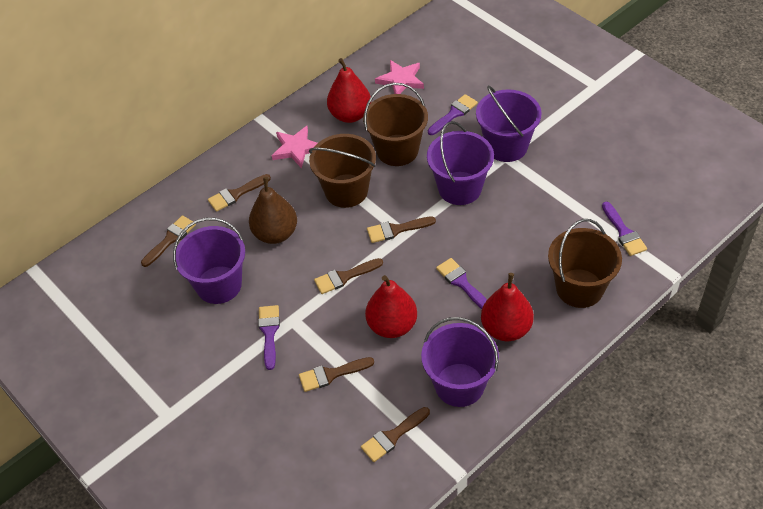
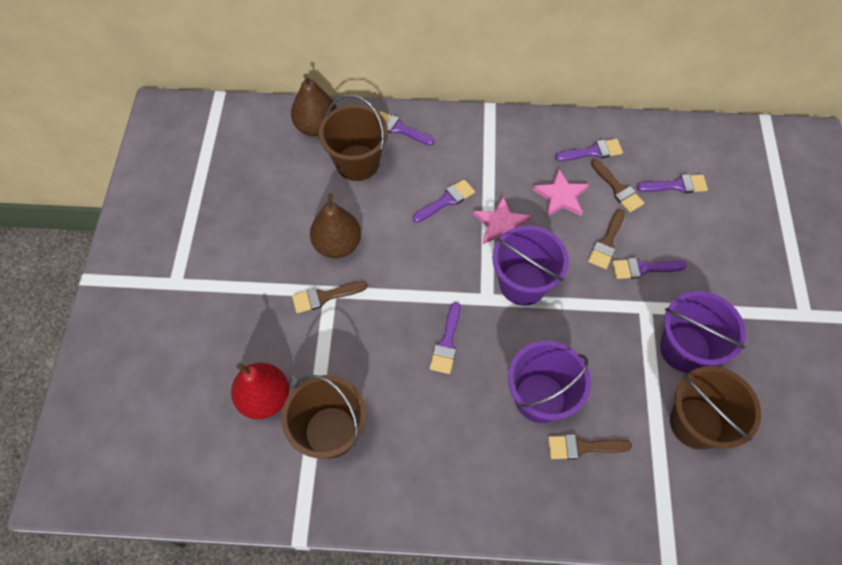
brown brush: 6 -> 4
brown pear: 1 -> 2
purple brush: 4 -> 6
purple bucket: 4 -> 3
red pear: 3 -> 1

